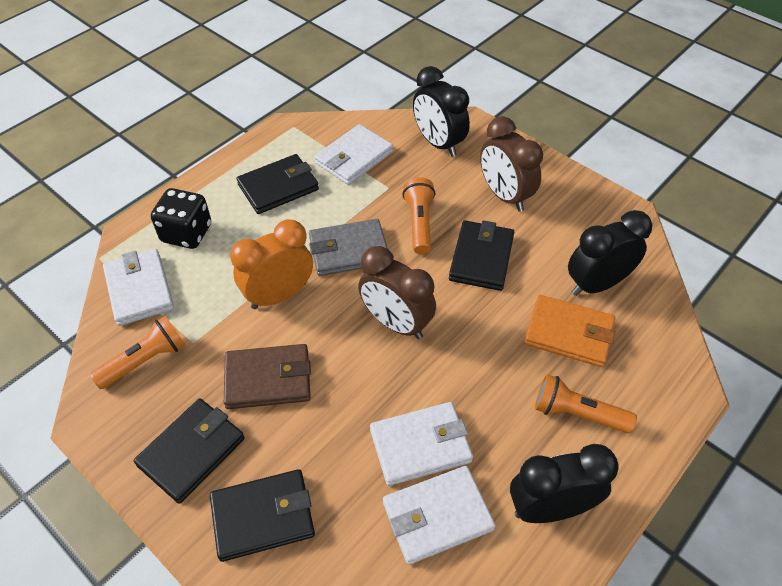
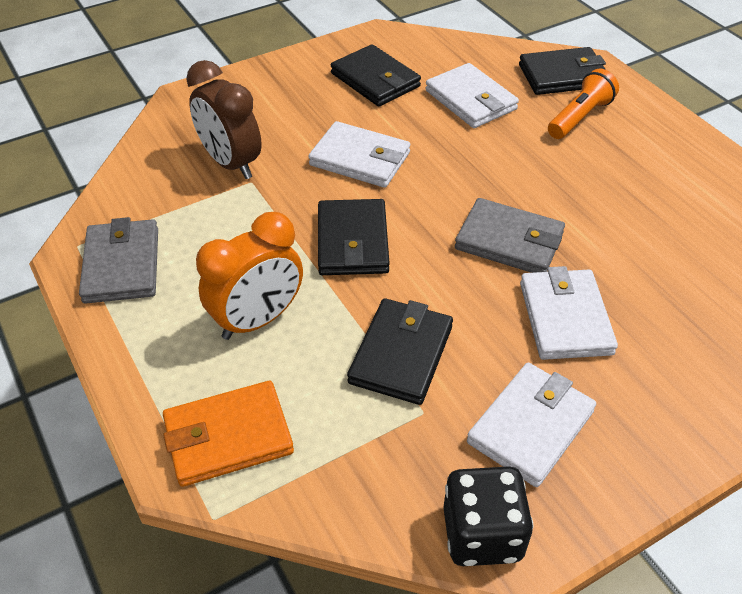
black clock: 3 -> 0
brown clock: 2 -> 1
brown wallet: 1 -> 0
grey wallet: 1 -> 2
orange flashlight: 3 -> 1

